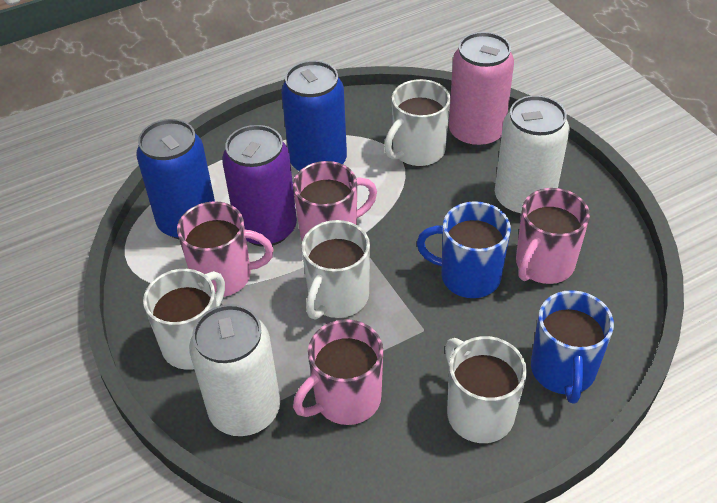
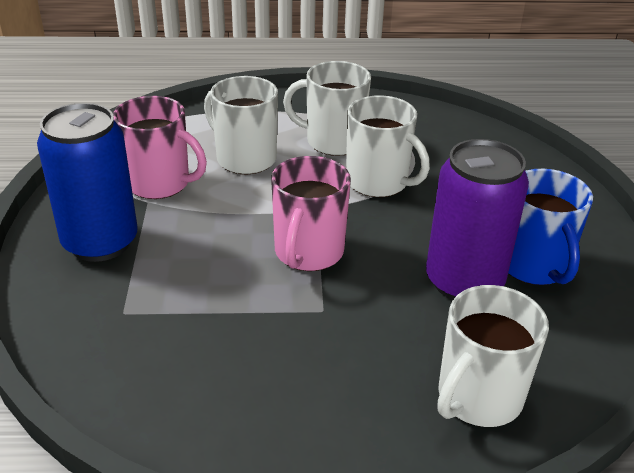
blue can: 2 -> 1
blue mug: 2 -> 1
pink can: 1 -> 0
pink mug: 4 -> 2
white can: 2 -> 0

